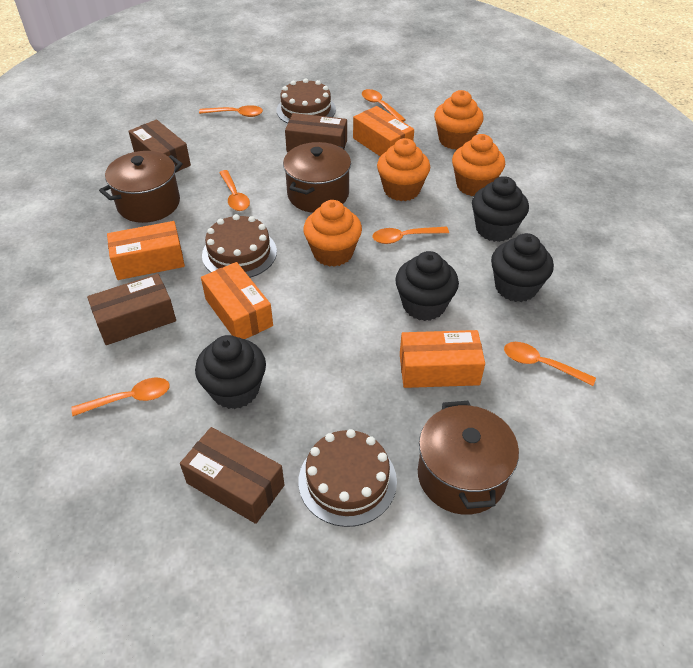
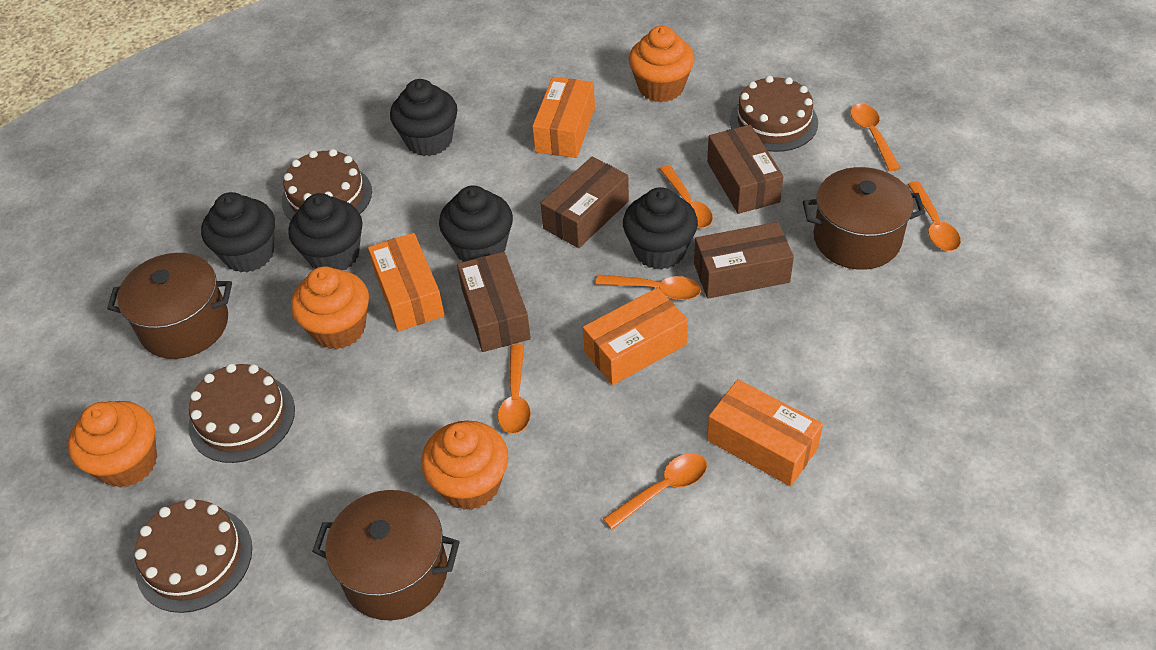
black cupcake: 4 -> 5
brown cake: 3 -> 4

